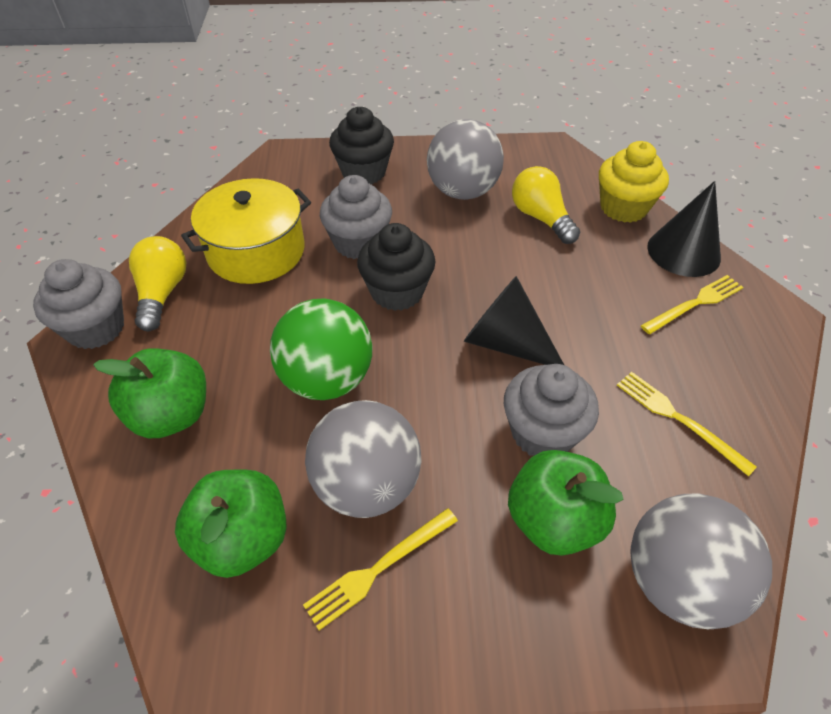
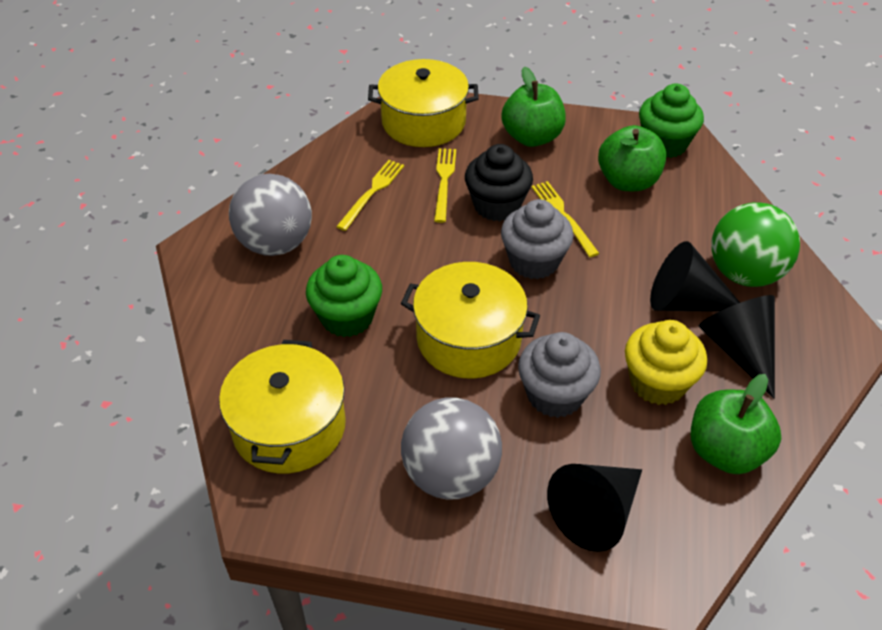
black cone: 2 -> 3
black cupcake: 2 -> 1
green cupcake: 0 -> 2
grey ball: 3 -> 2
grey cupcake: 3 -> 2
yellow light bulb: 2 -> 0
yellow pot: 1 -> 3

